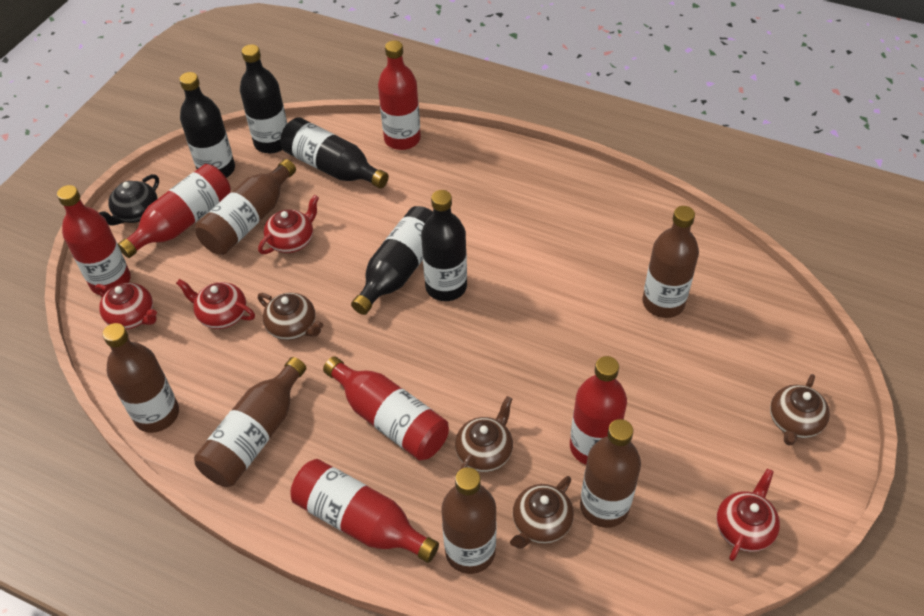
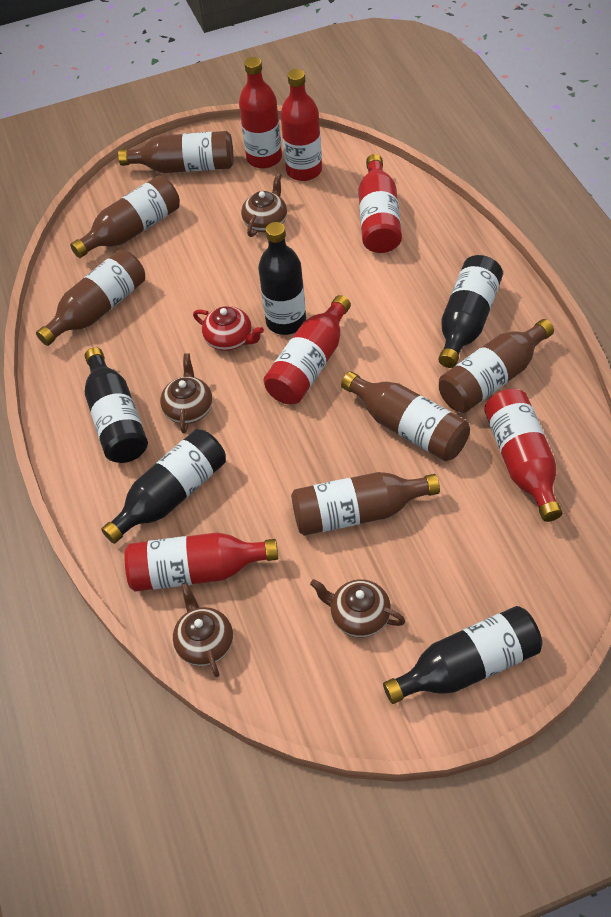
black teapot: 1 -> 0
red teapot: 4 -> 1

